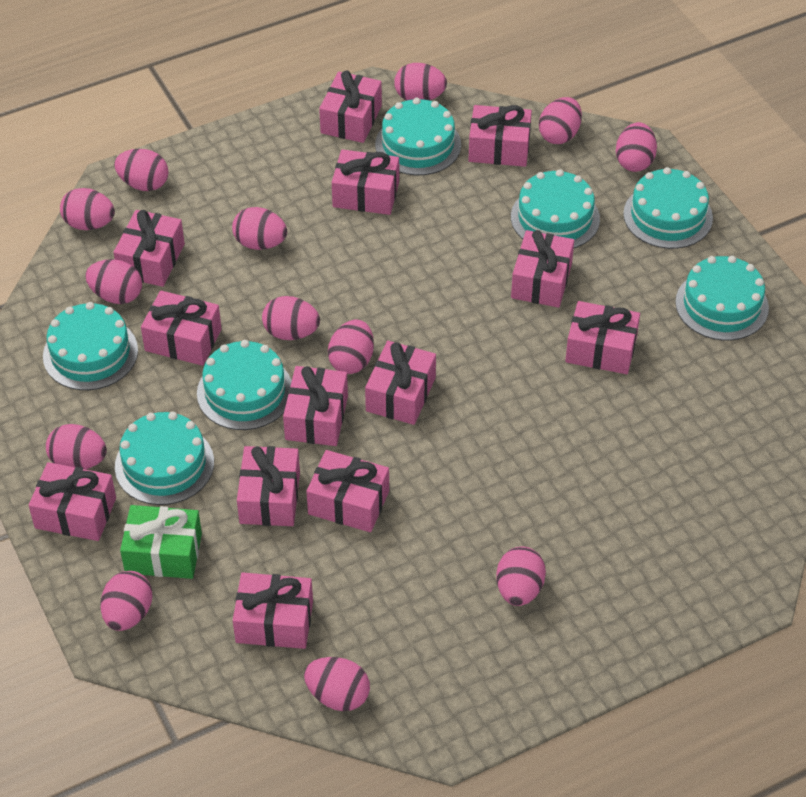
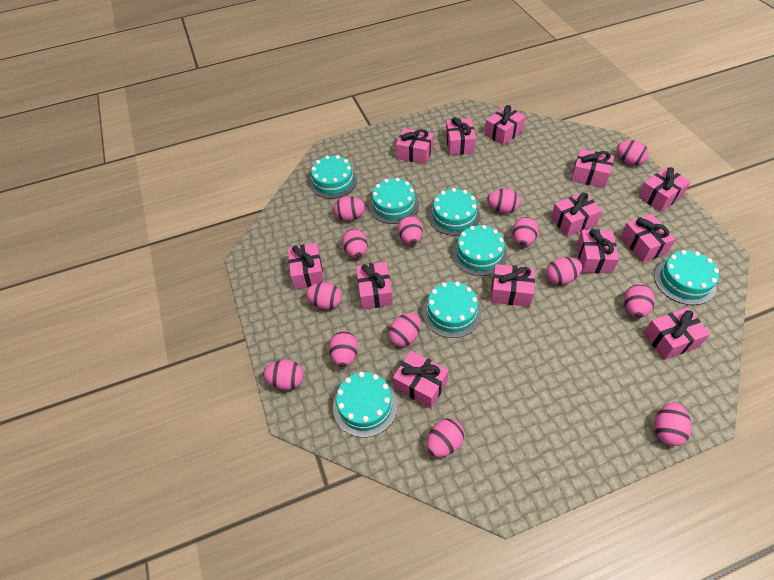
green gift: 1 -> 0
pink egg: 13 -> 14

